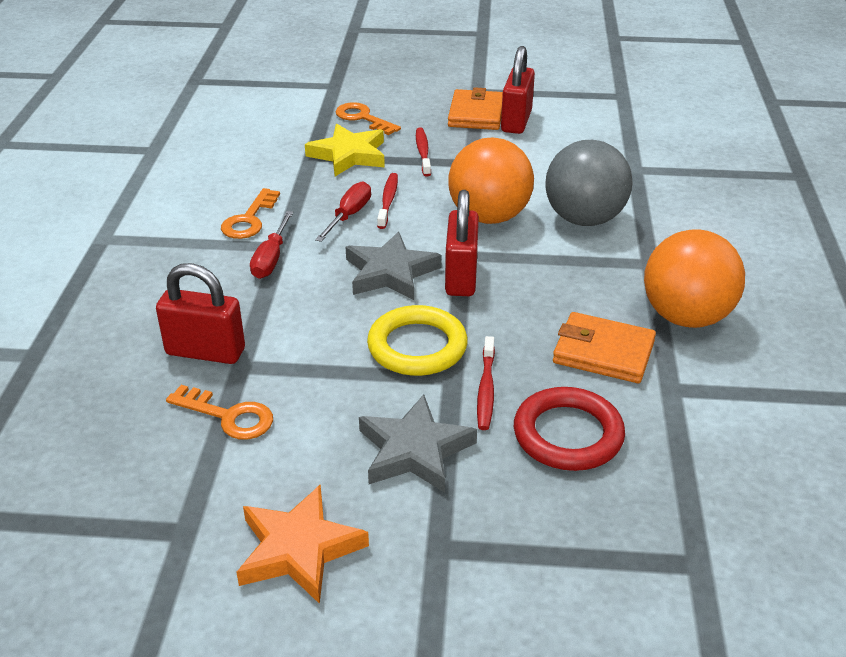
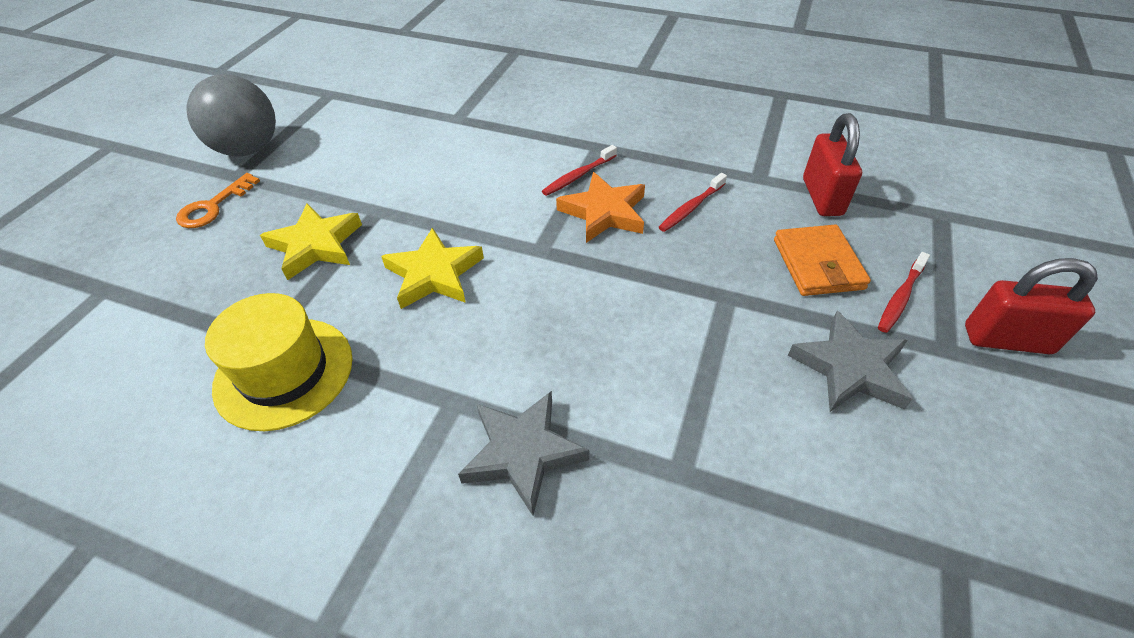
orange ball: 2 -> 0
orange key: 3 -> 1
orange wallet: 2 -> 1
red padlock: 3 -> 2
red ring: 1 -> 0
red screwdriver: 2 -> 0
yellow hat: 0 -> 1
yellow ring: 1 -> 0
yellow star: 1 -> 2

